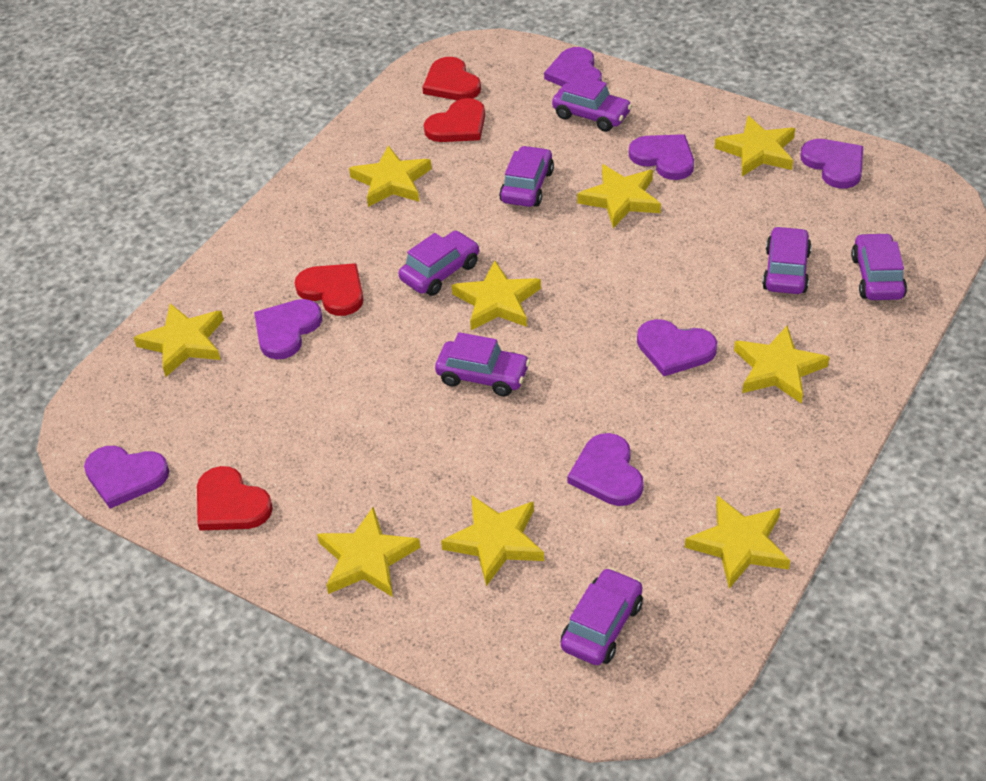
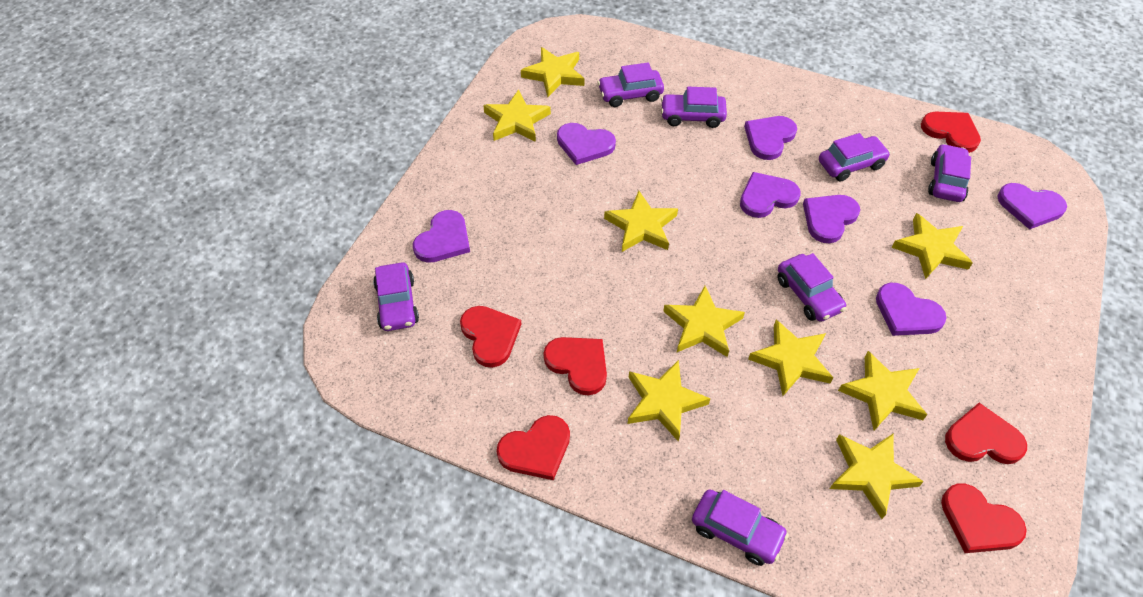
red heart: 4 -> 6

